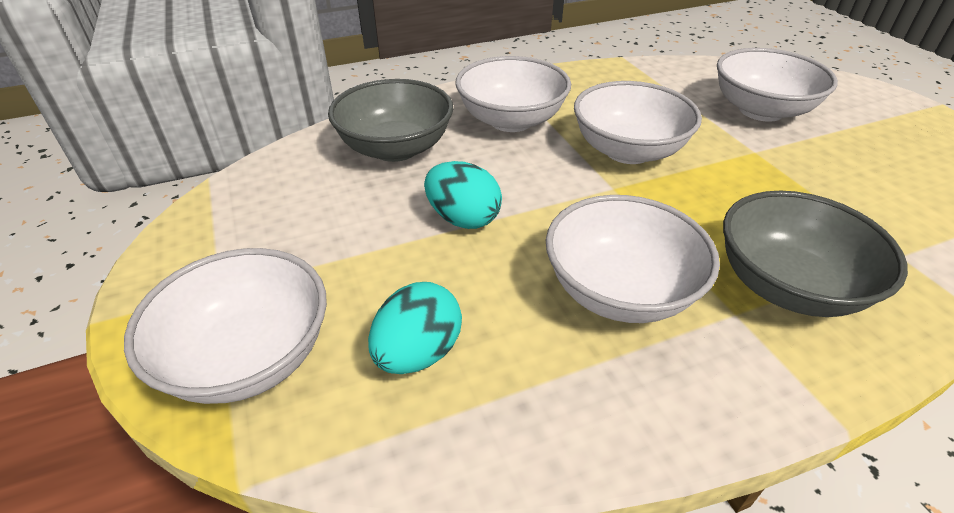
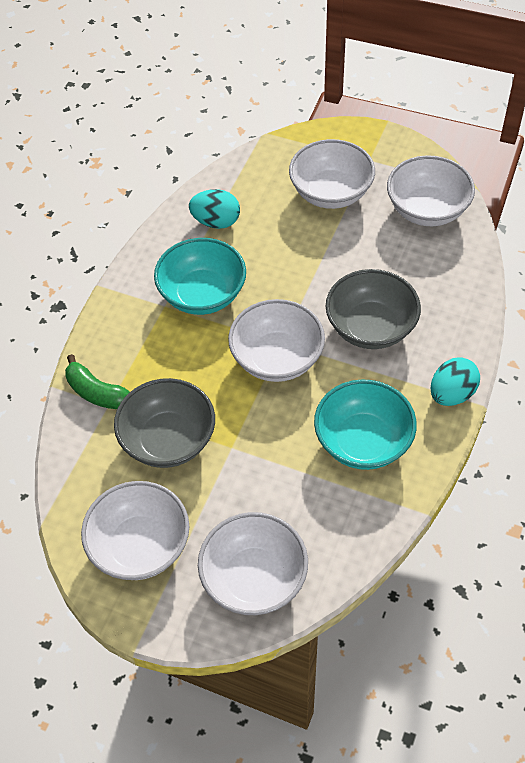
green banana: 0 -> 1
turquoise bowl: 0 -> 2

